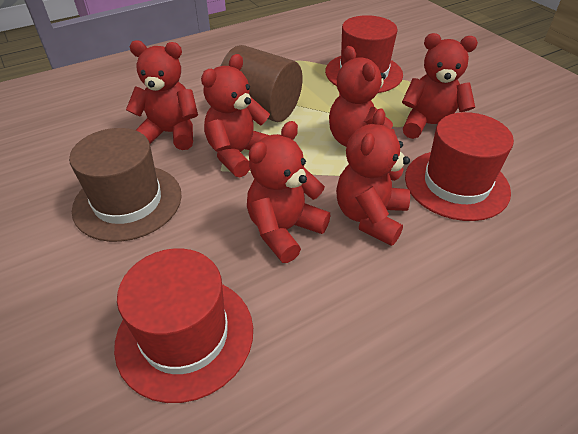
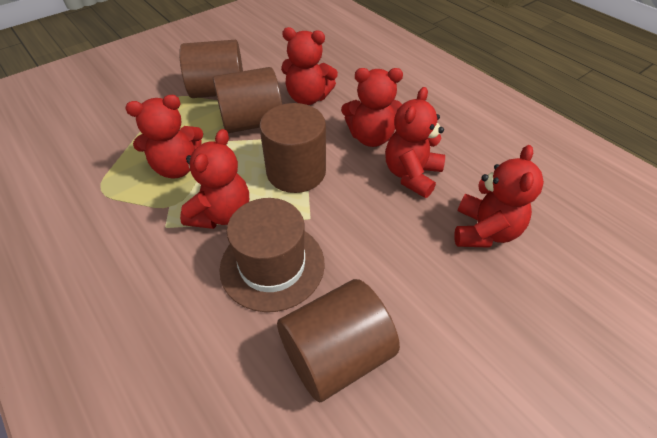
brown cylinder: 1 -> 4
red hat: 3 -> 0

